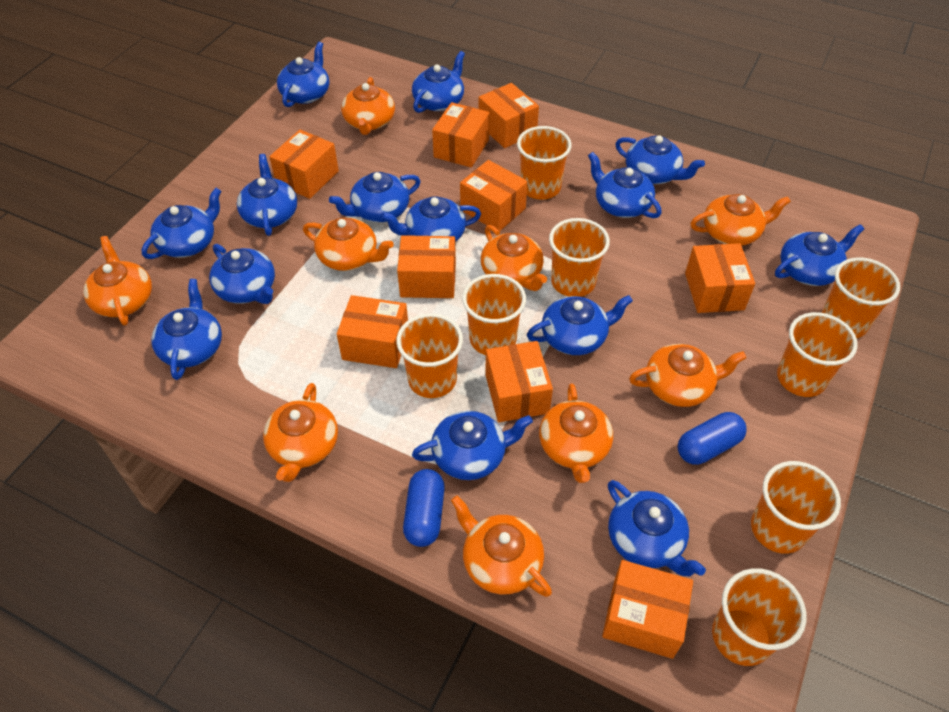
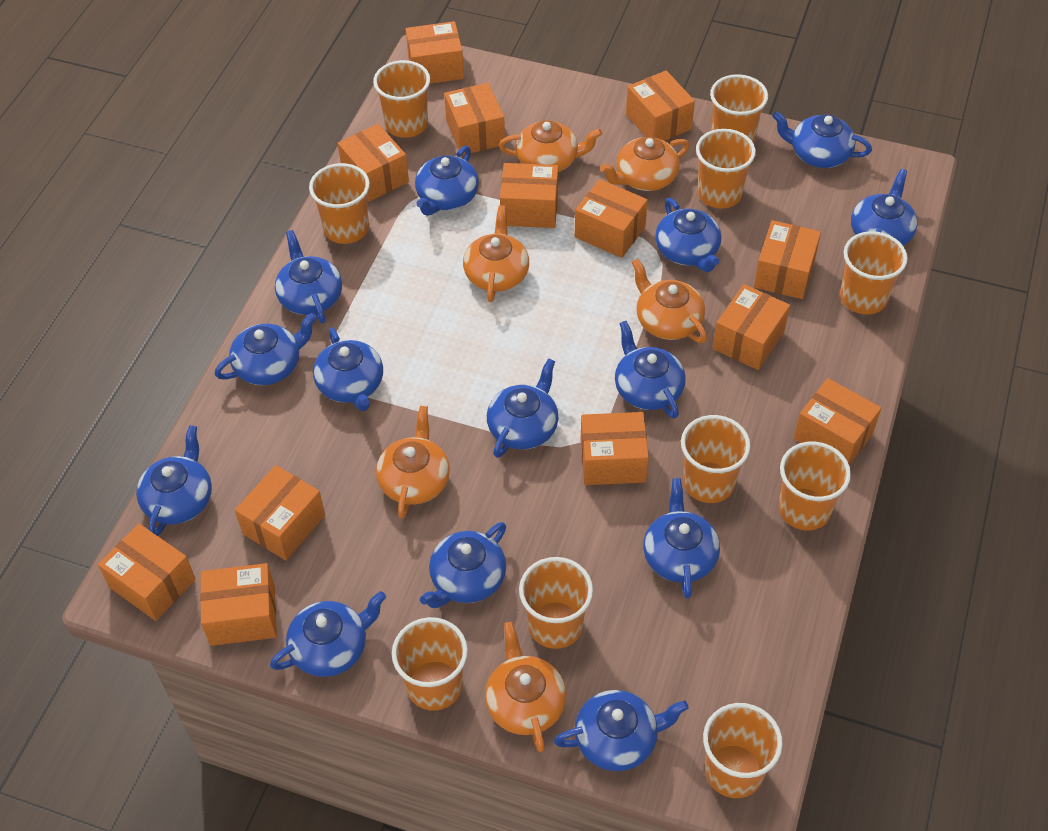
blue capsule: 2 -> 0
orange box: 9 -> 13
orange cup: 8 -> 10
orange teapot: 9 -> 6

